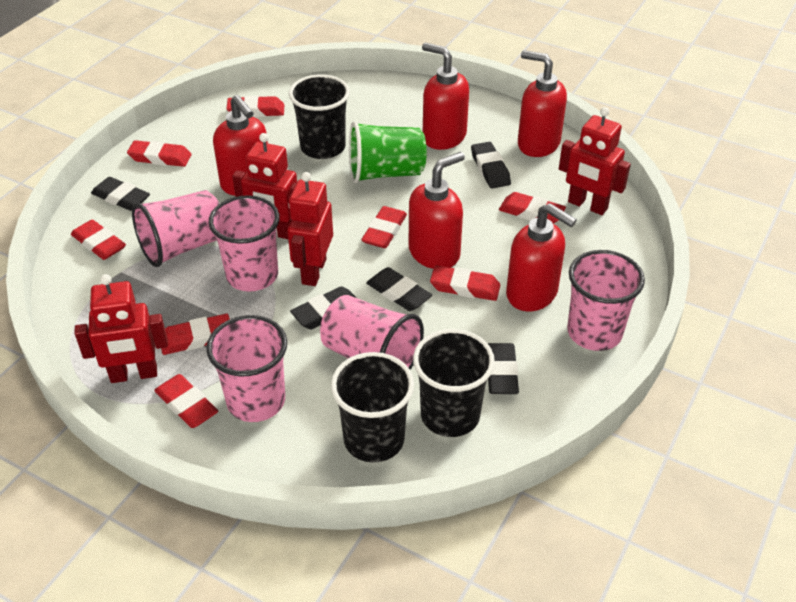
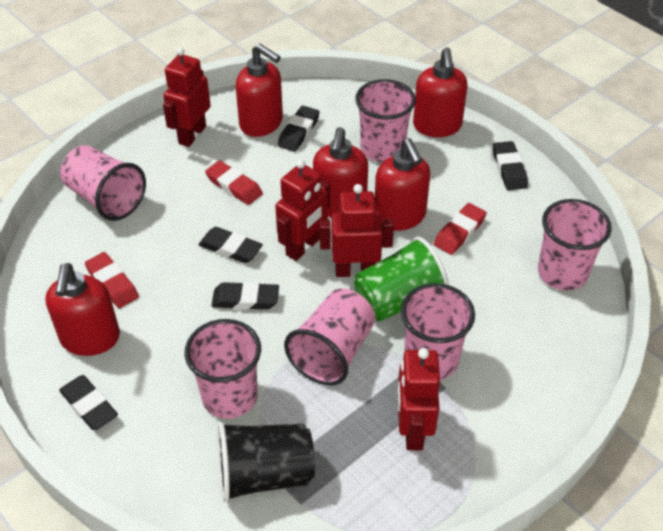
black cup: 3 -> 1
pink cup: 5 -> 6
red eraser: 8 -> 3

